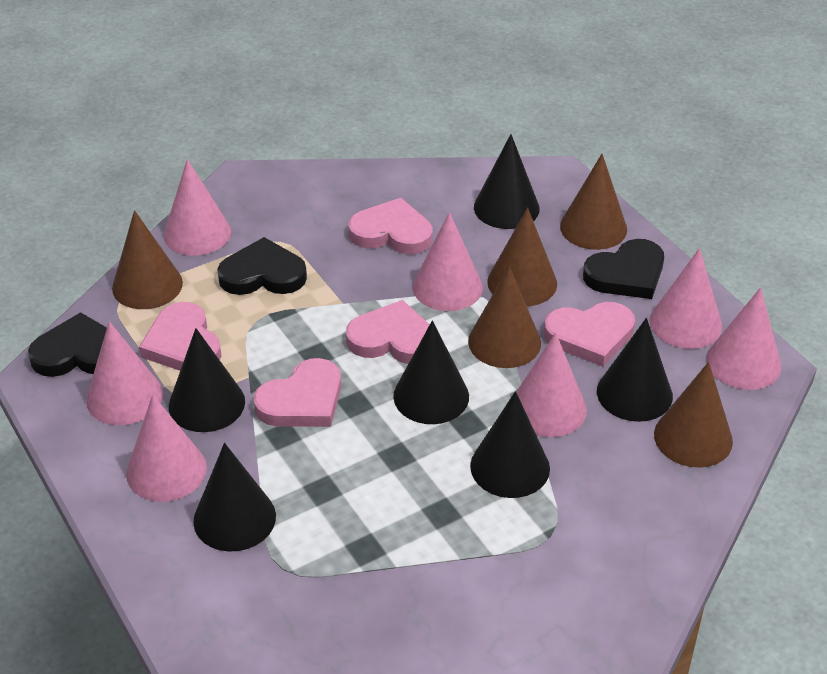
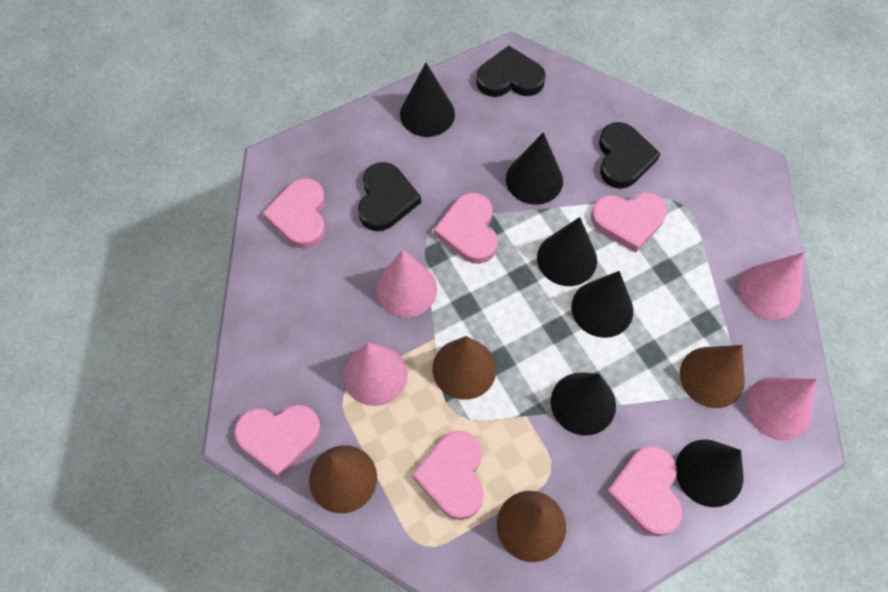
brown cone: 5 -> 4
pink cone: 7 -> 4
pink heart: 5 -> 6

